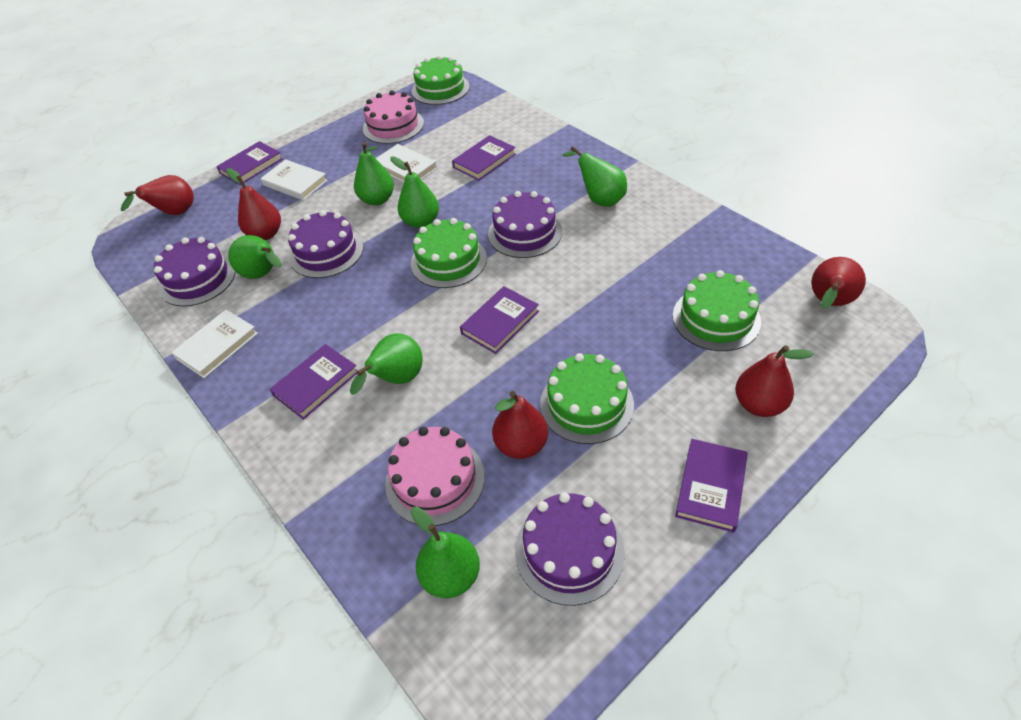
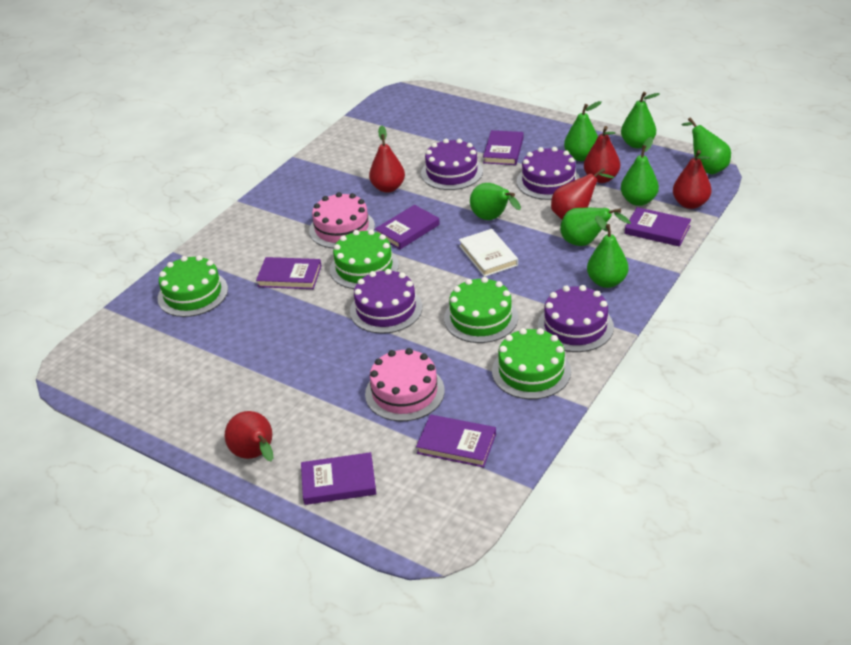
green pear: 6 -> 7
purple book: 5 -> 6
white book: 3 -> 1

